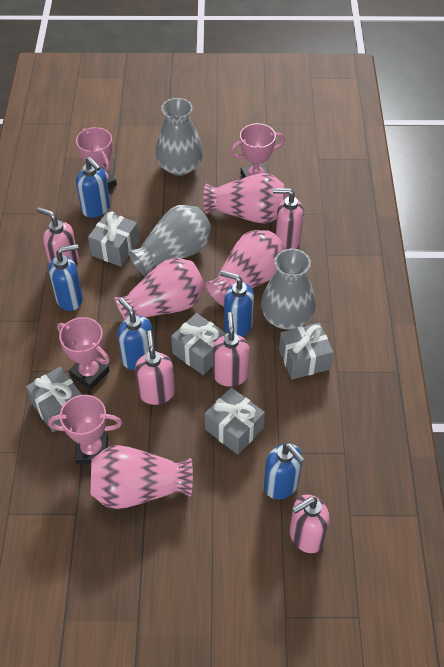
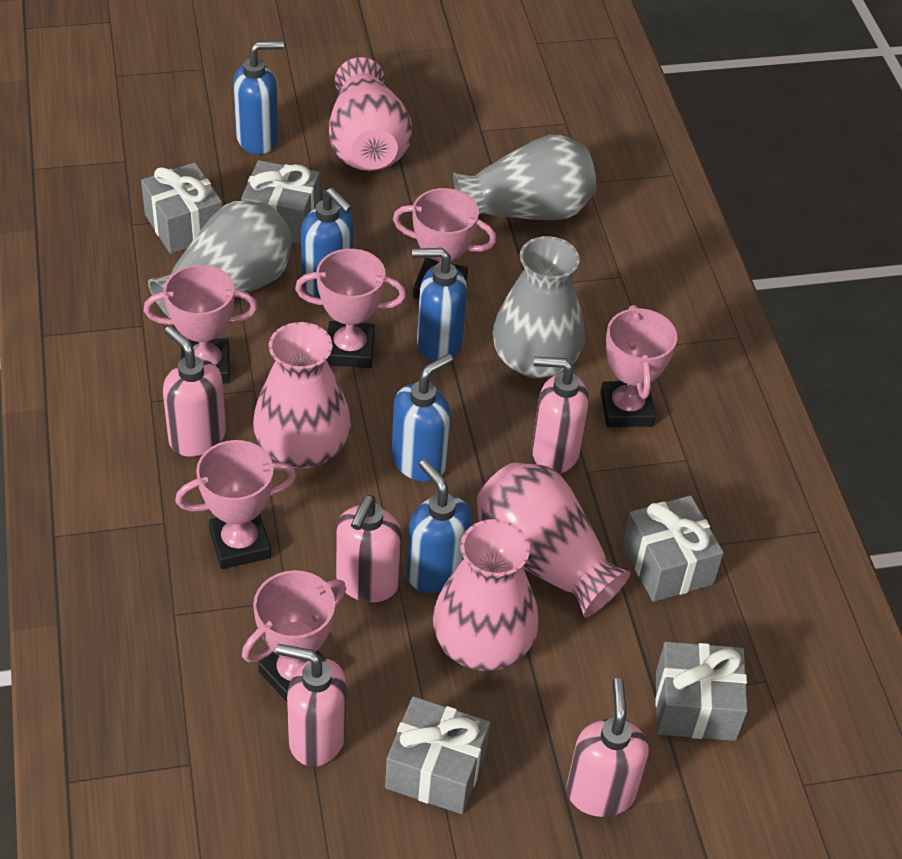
pink trophy: 4 -> 6

